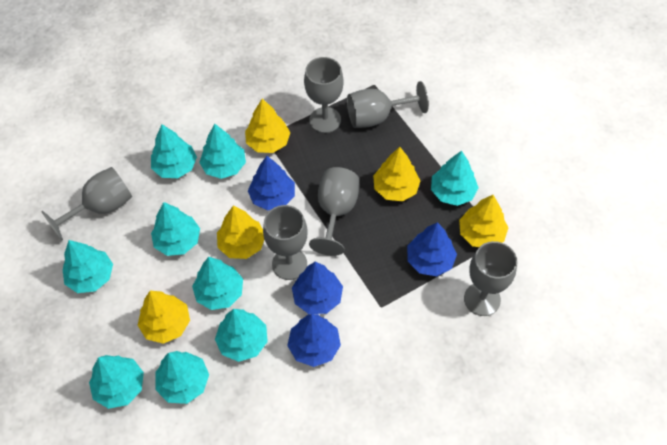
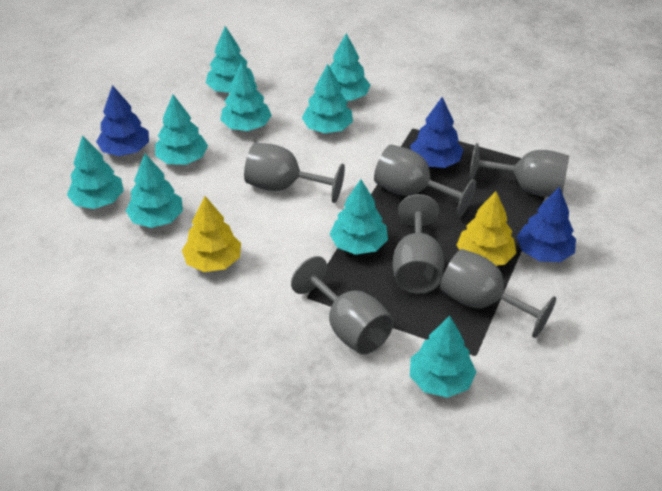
blue tree: 4 -> 3
yellow tree: 5 -> 2

